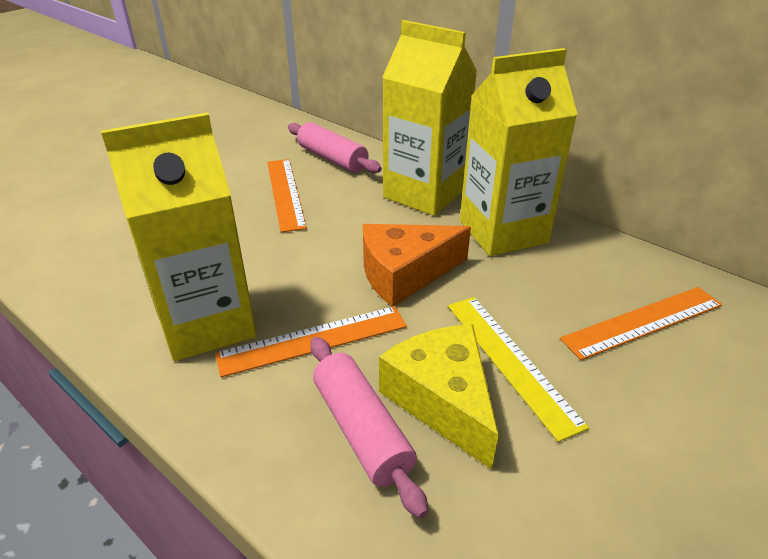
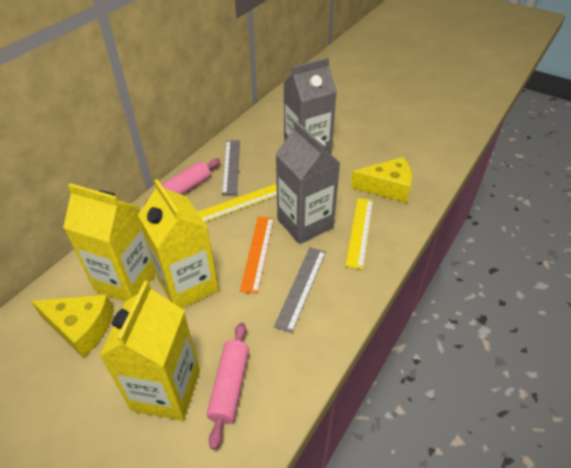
grey carton: 0 -> 2
grey ruler: 0 -> 2
orange cheese: 1 -> 0
orange ruler: 3 -> 1
yellow cheese: 1 -> 2
yellow ruler: 1 -> 2

